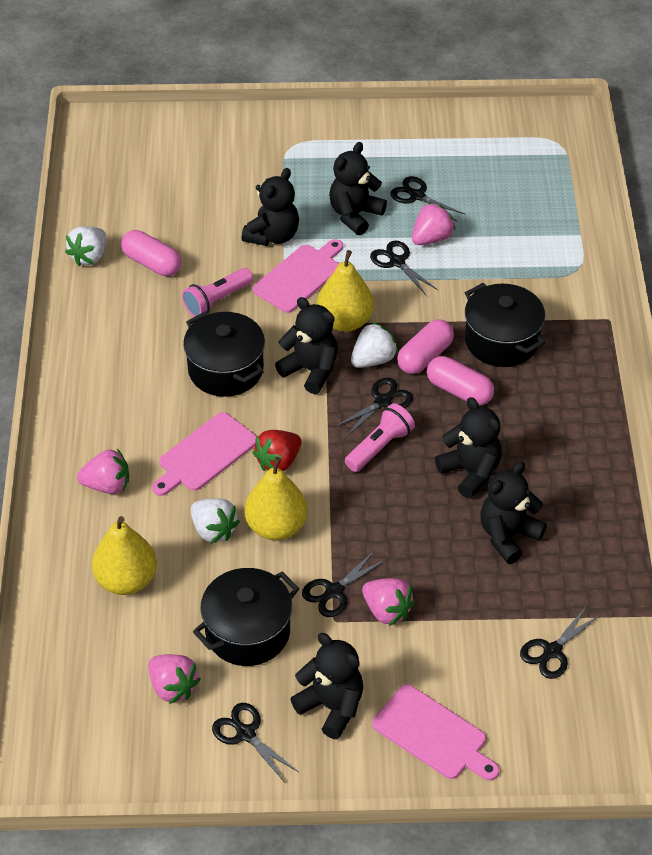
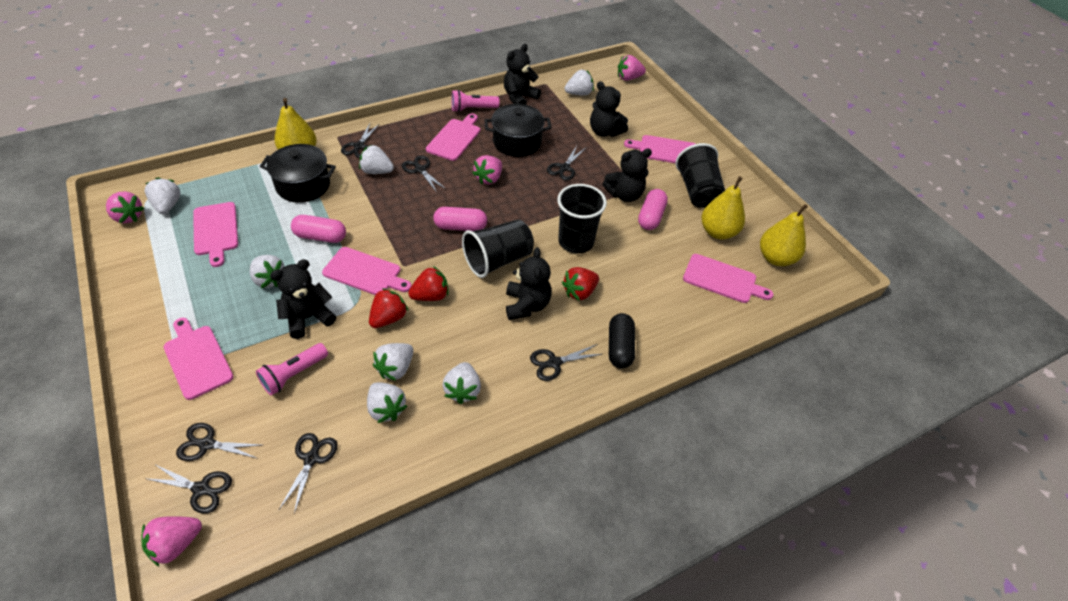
black capsule: 0 -> 1
black cup: 0 -> 3
black pot: 3 -> 2
black scissors: 6 -> 7
black teddy bear: 6 -> 5
pink cutting board: 3 -> 6
red strawberry: 1 -> 3
white strawberry: 3 -> 7

